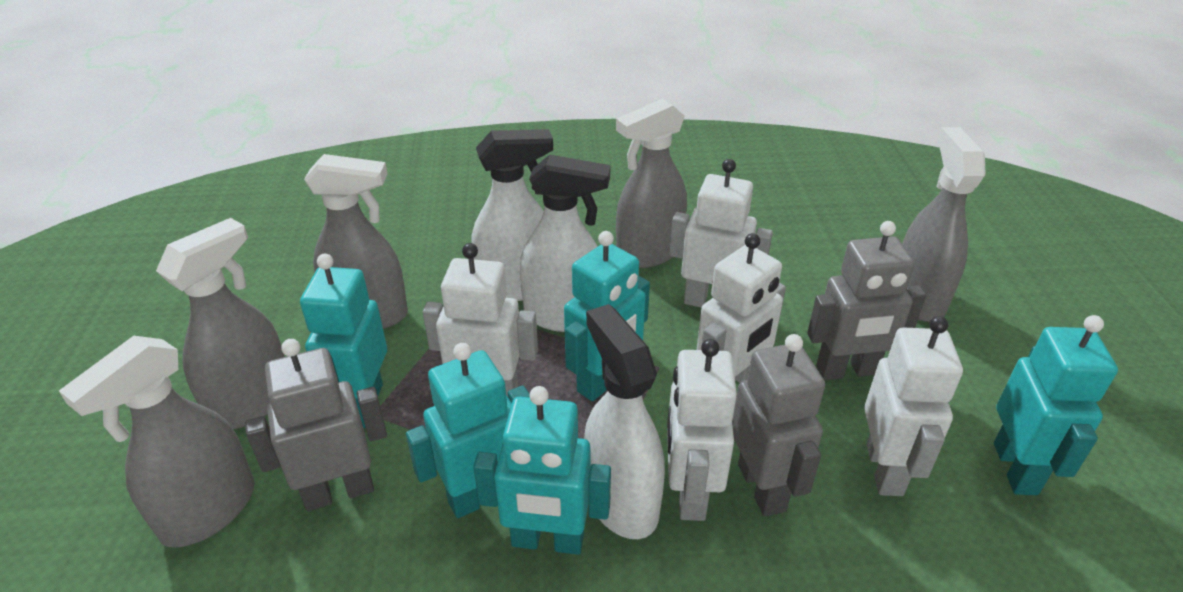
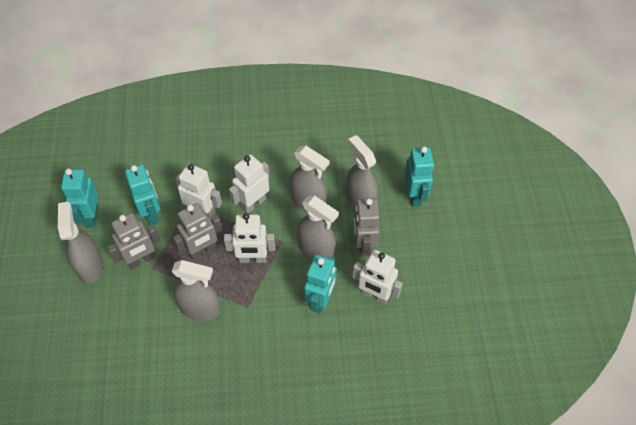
turquoise robot: 5 -> 4
white robot: 5 -> 4
white spray bottle: 3 -> 0

